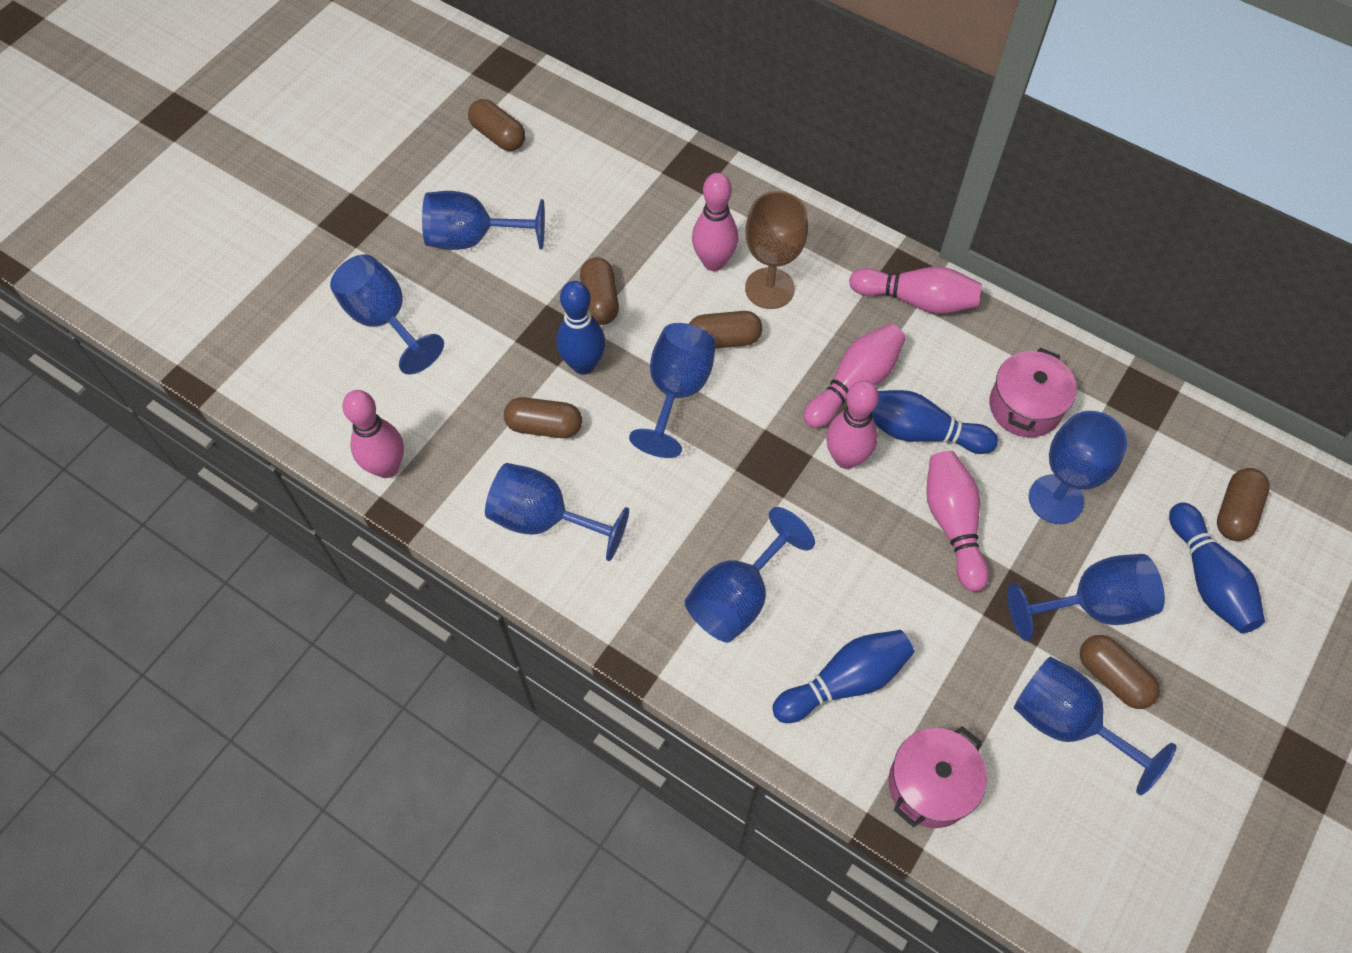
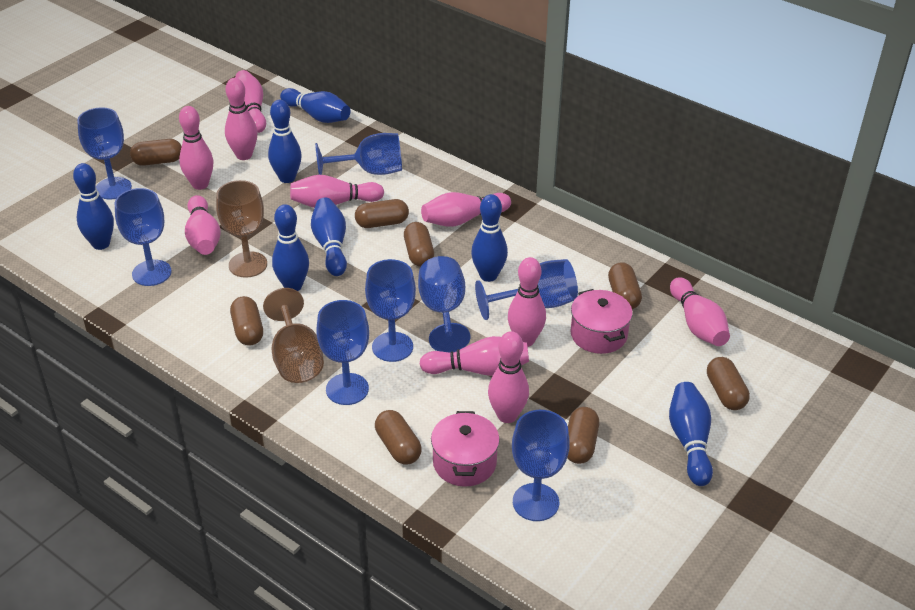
blue bowling pin: 4 -> 7
brown capsule: 6 -> 8
brown goblet: 1 -> 2
pink bowling pin: 6 -> 10

